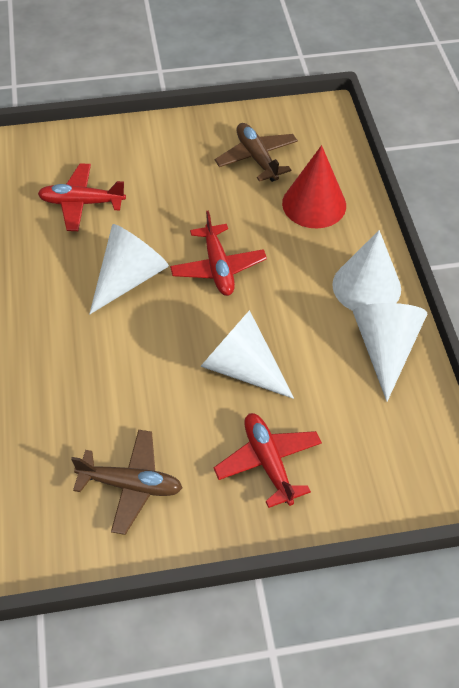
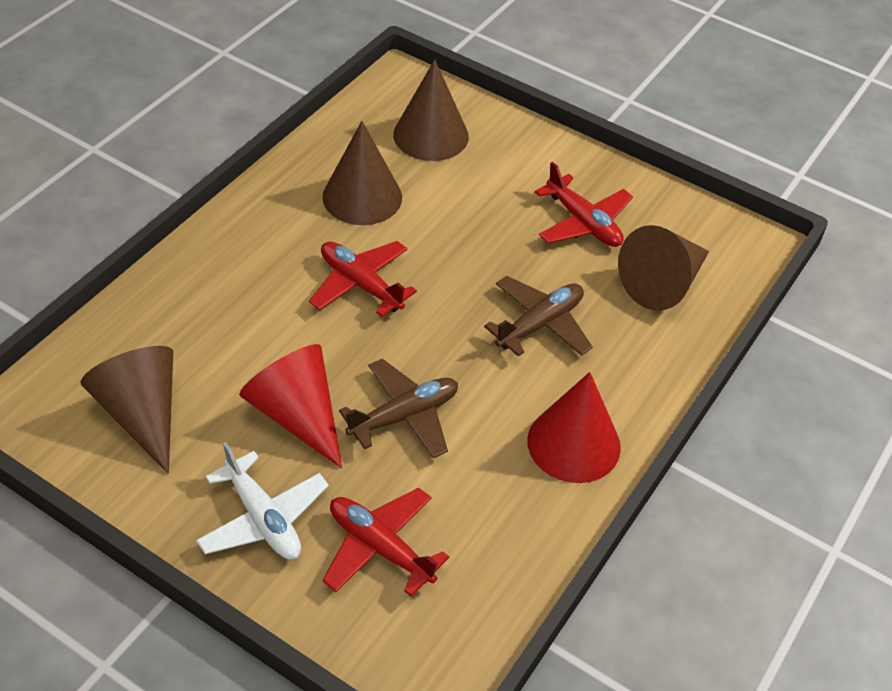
brown cone: 0 -> 4
red cone: 1 -> 2
white cone: 4 -> 0
white plane: 0 -> 1

